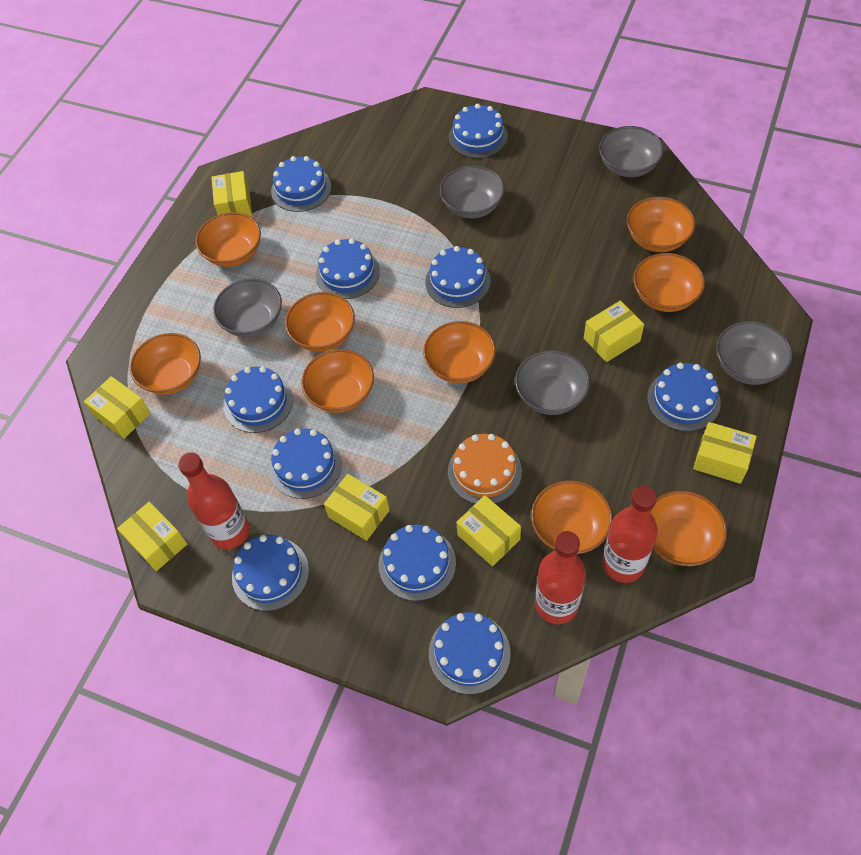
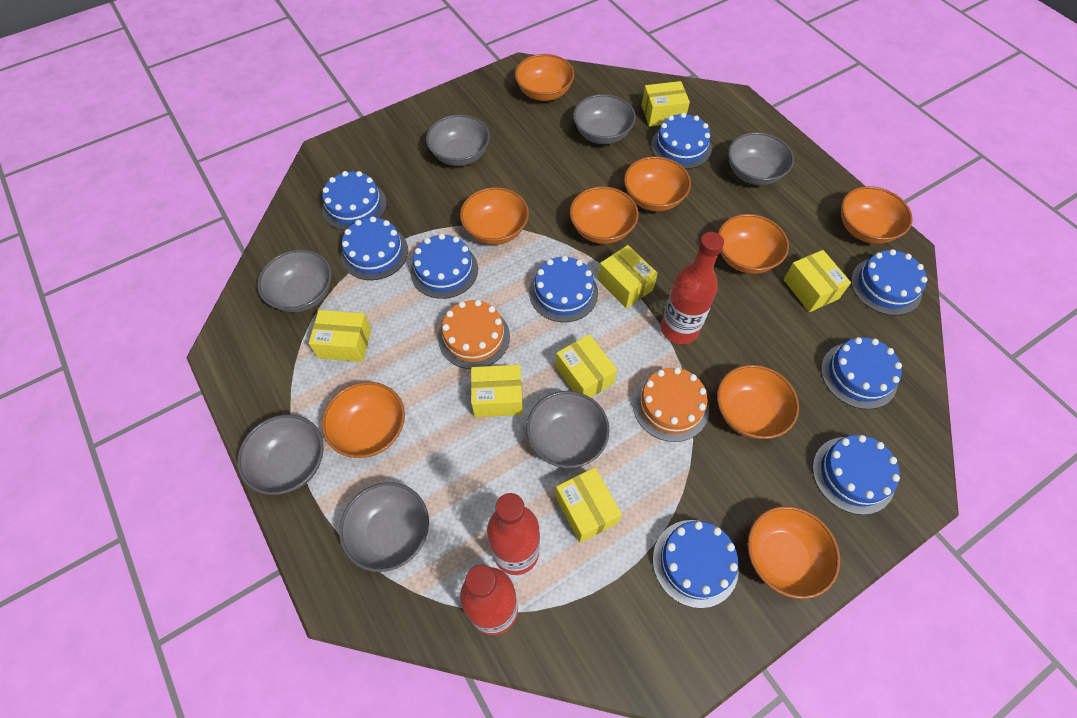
blue cake: 10 -> 9
grey bowl: 5 -> 7
orange cake: 1 -> 2

